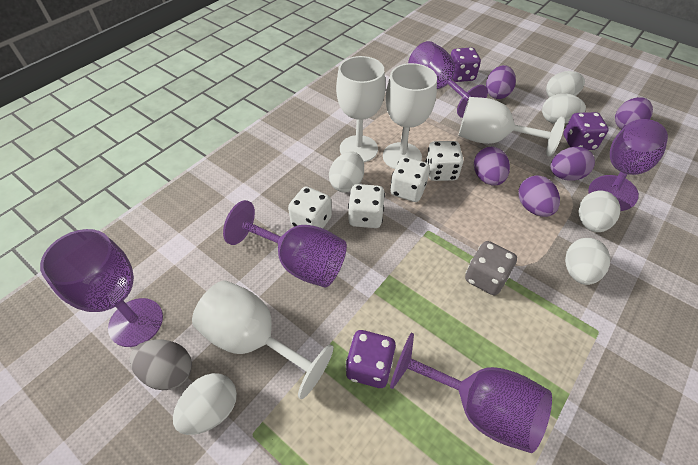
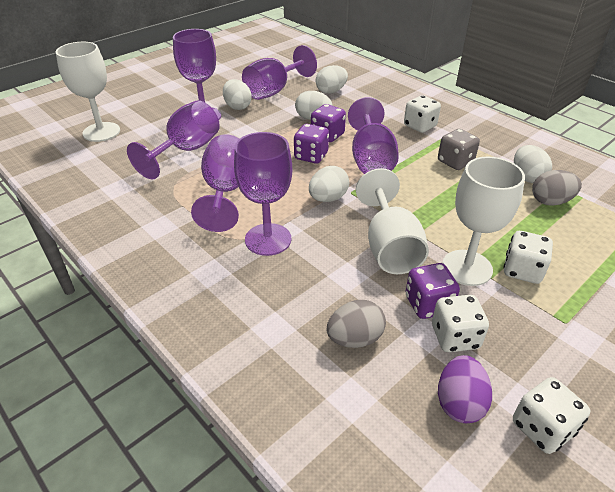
grey egg: 1 -> 2
purple egg: 5 -> 1
purple goblet: 5 -> 6
white egg: 6 -> 5
white goblet: 4 -> 3

